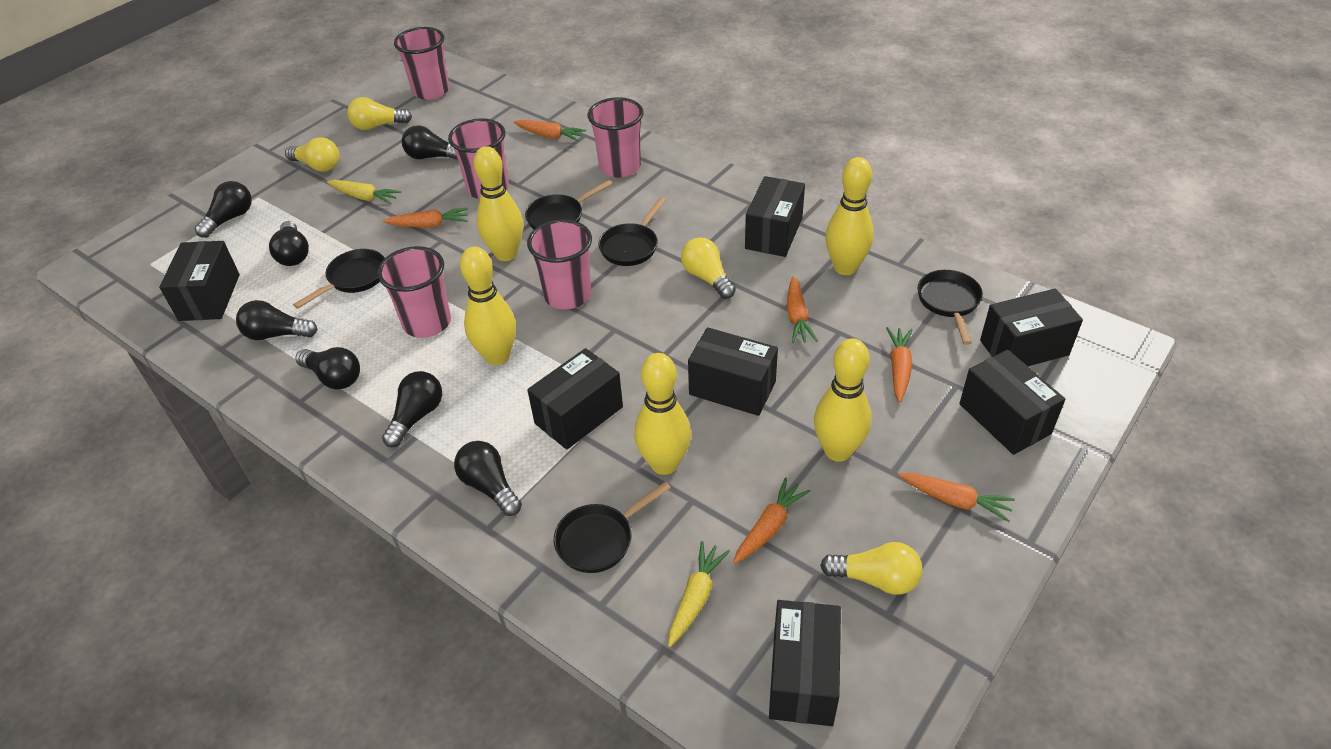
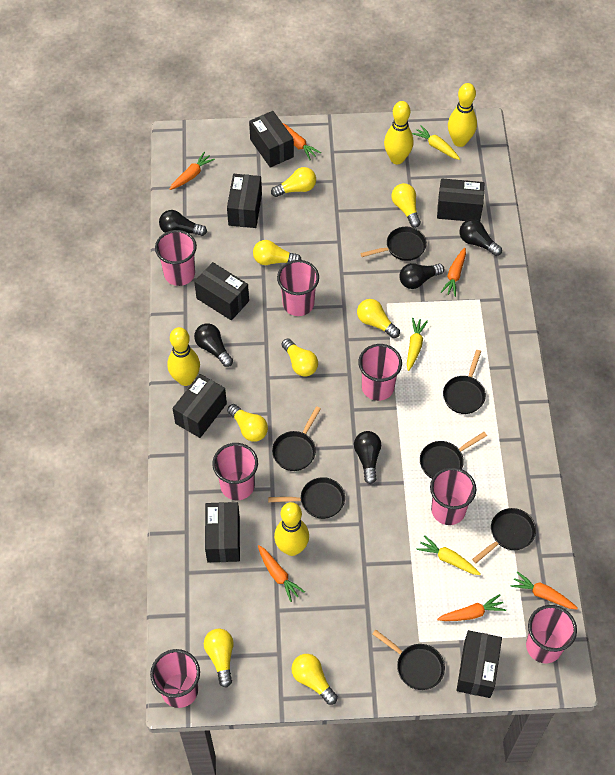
black light bulb: 7 -> 5
black pan: 5 -> 7
pink cup: 5 -> 7
yellow bowling pin: 5 -> 4
yellow carrot: 2 -> 3
yellow light bulb: 4 -> 8

